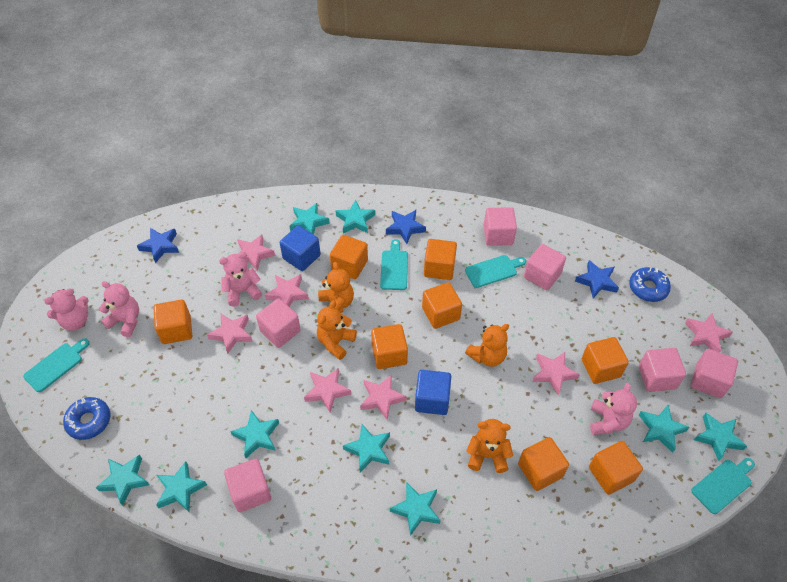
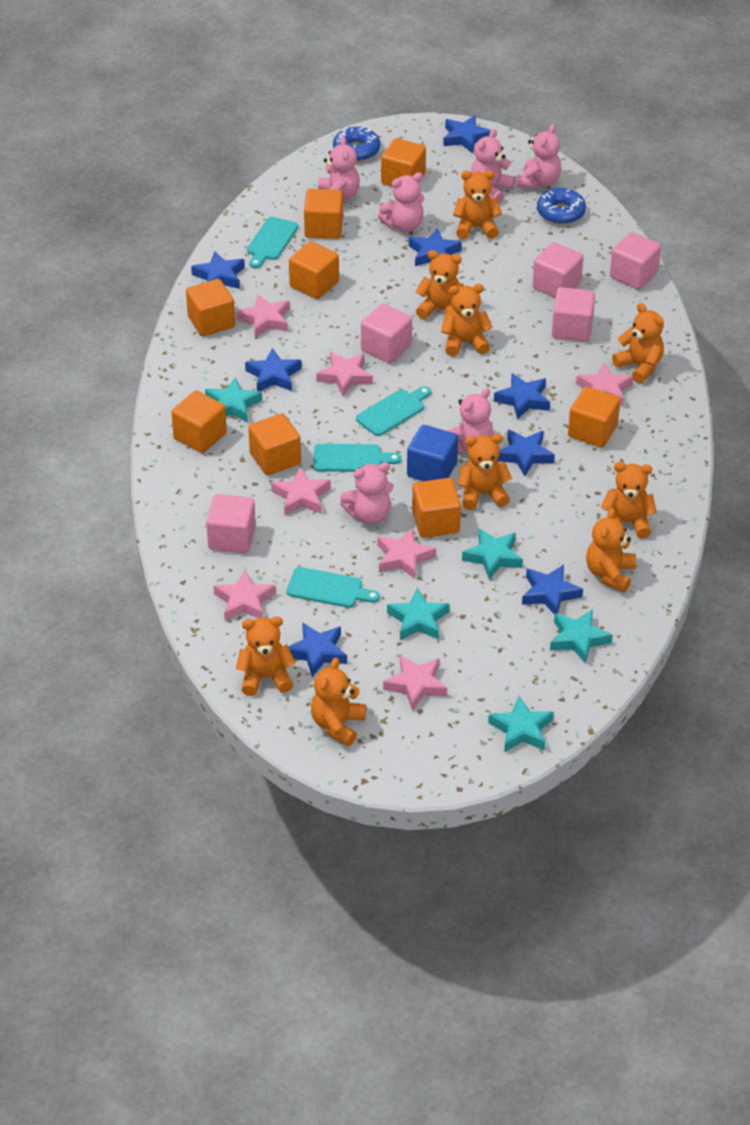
blue cube: 2 -> 1
blue star: 3 -> 8
orange teddy bear: 4 -> 9
pink cube: 6 -> 5
pink teddy bear: 4 -> 6
turquoise star: 9 -> 5

